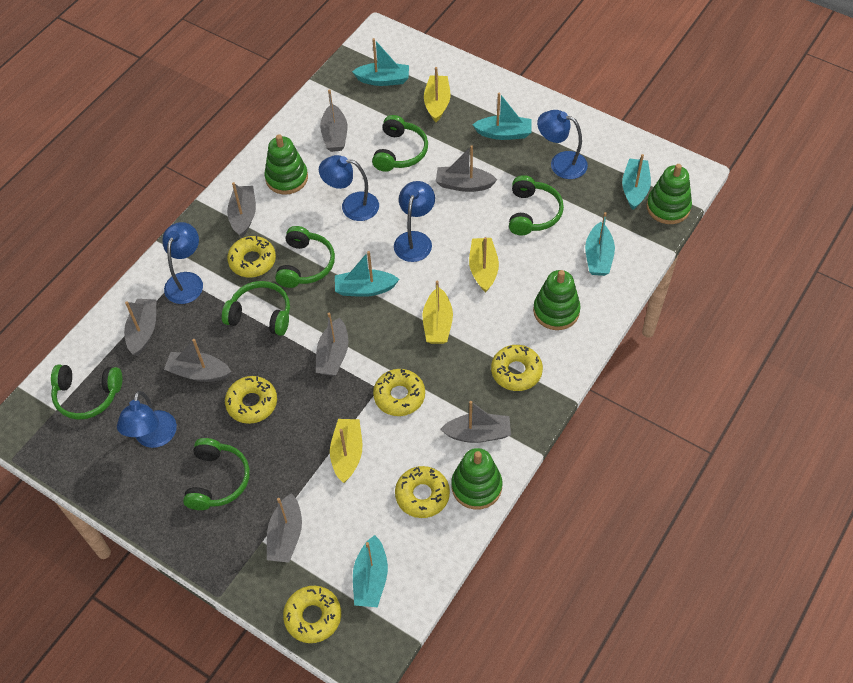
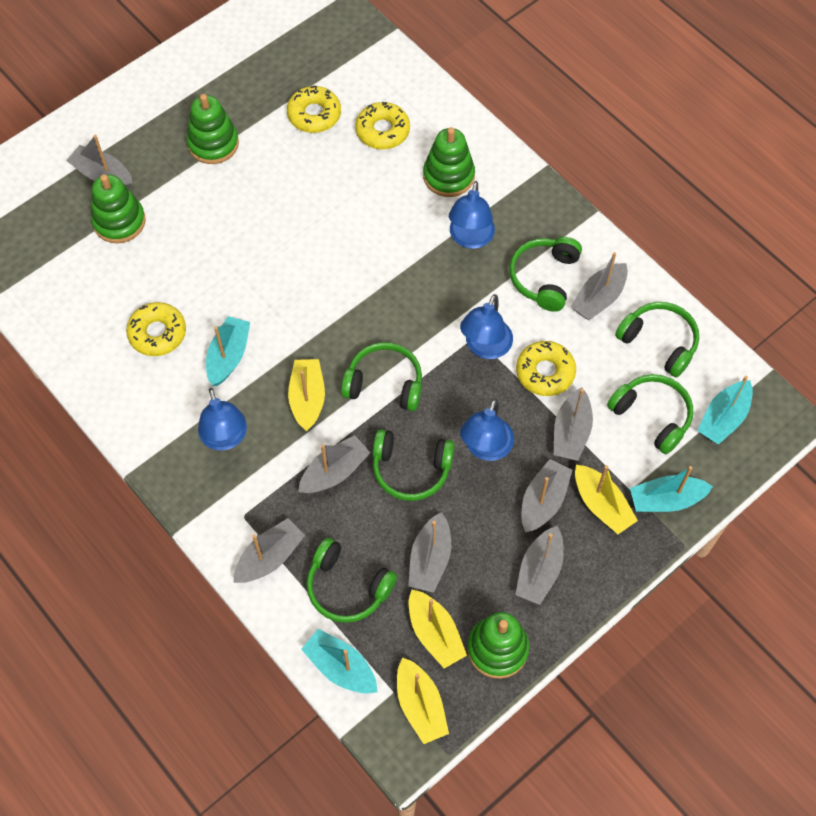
blue lamp: 5 -> 4
turquoise boat: 6 -> 4
yellow donut: 6 -> 4

